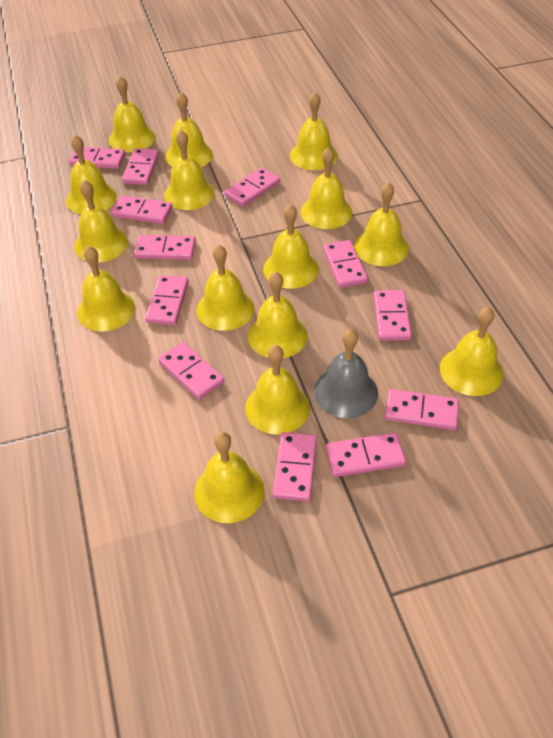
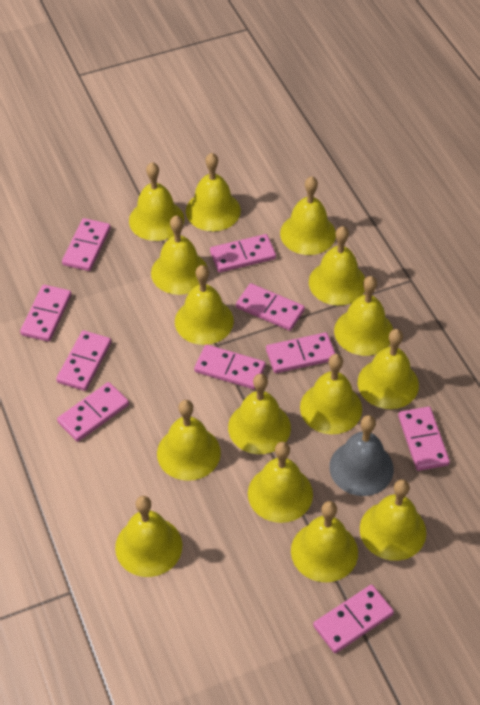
pink domino: 12 -> 10

